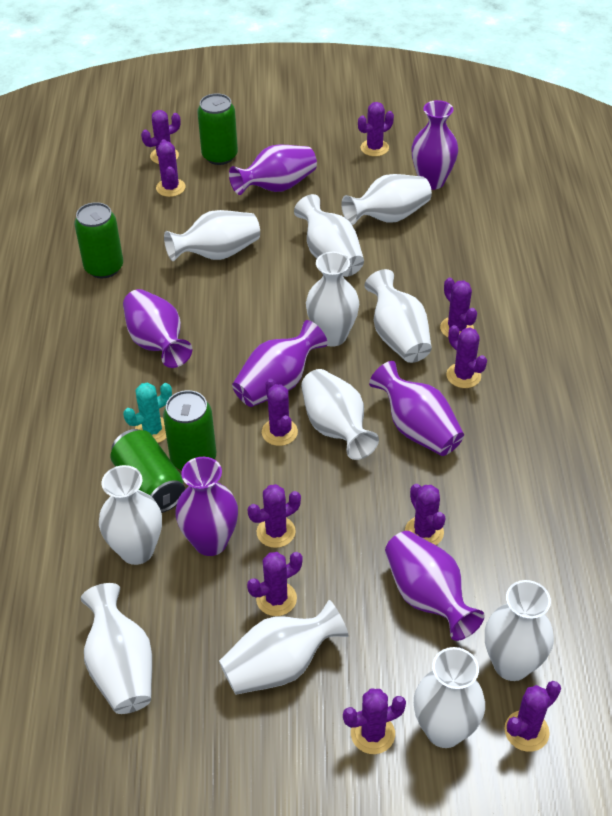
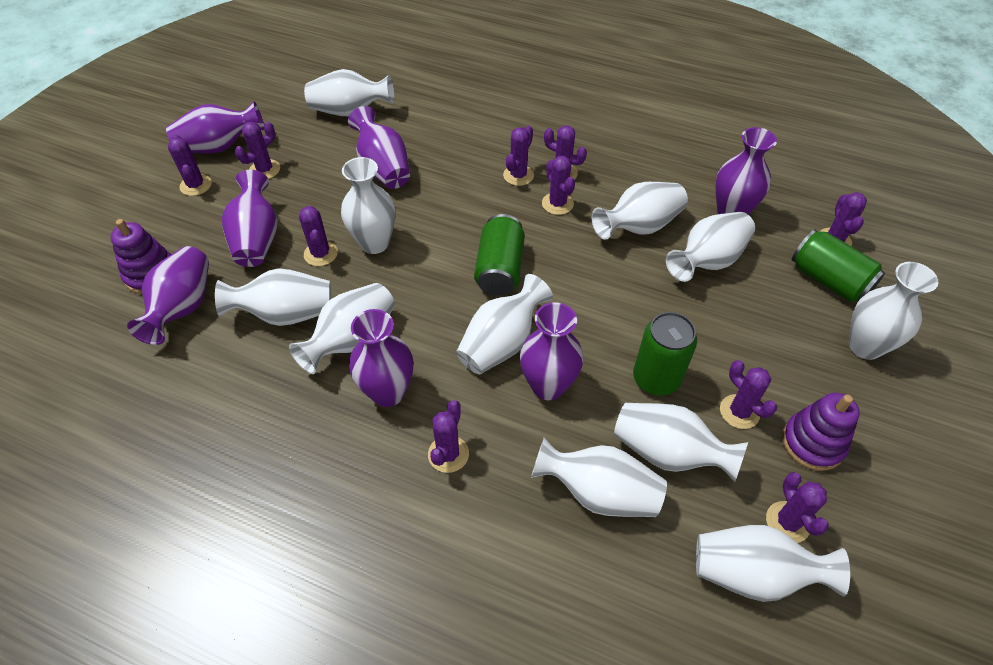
green can: 4 -> 3
purple cactus: 11 -> 10
purple stacking toy: 0 -> 2
turquoise cactus: 1 -> 0

